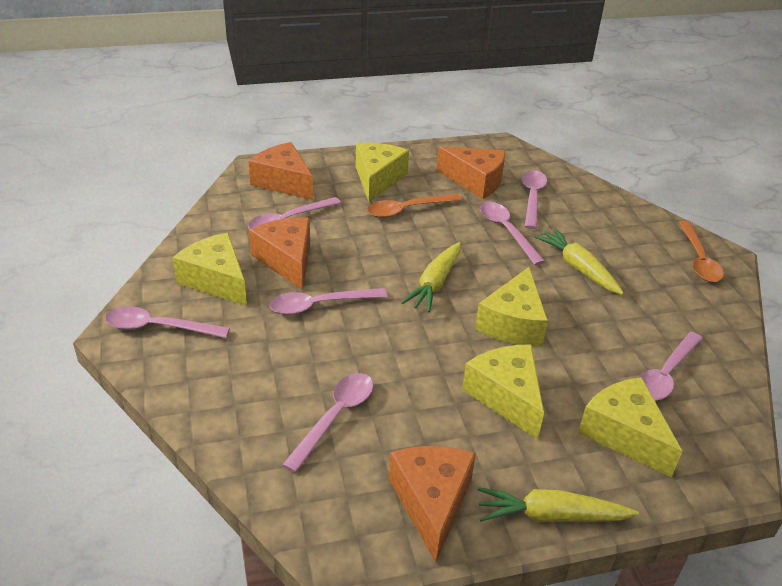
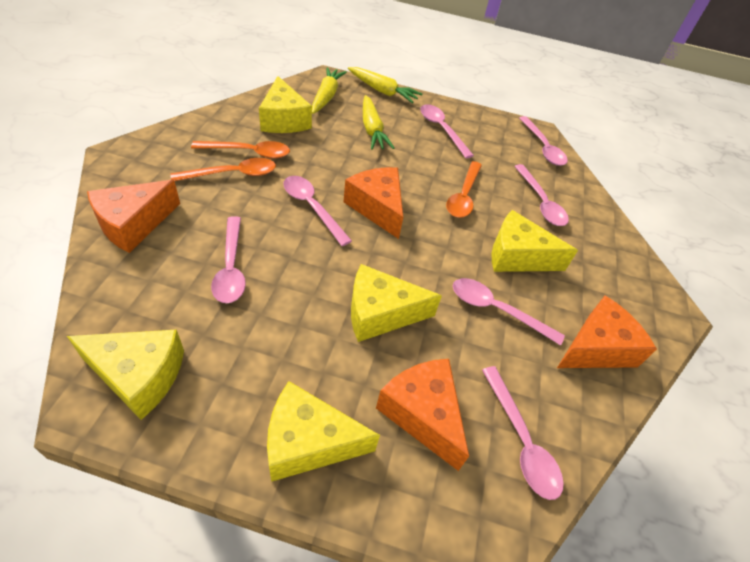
orange spoon: 2 -> 3

